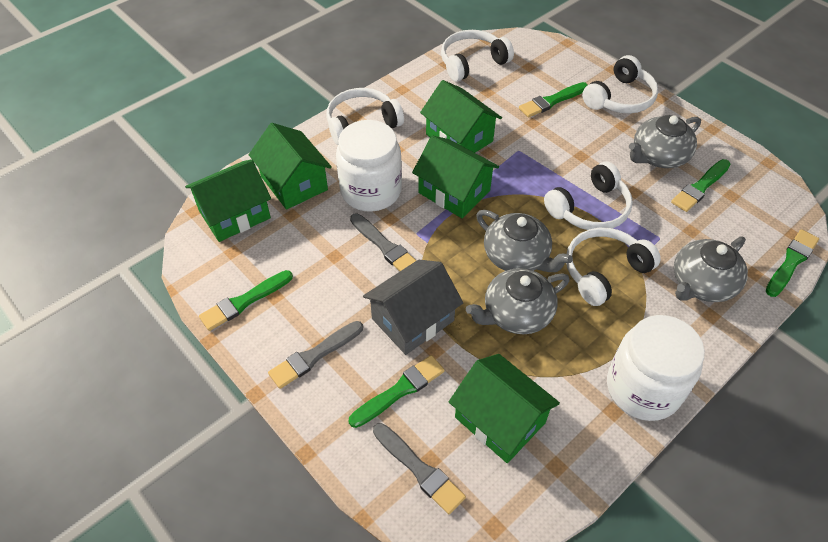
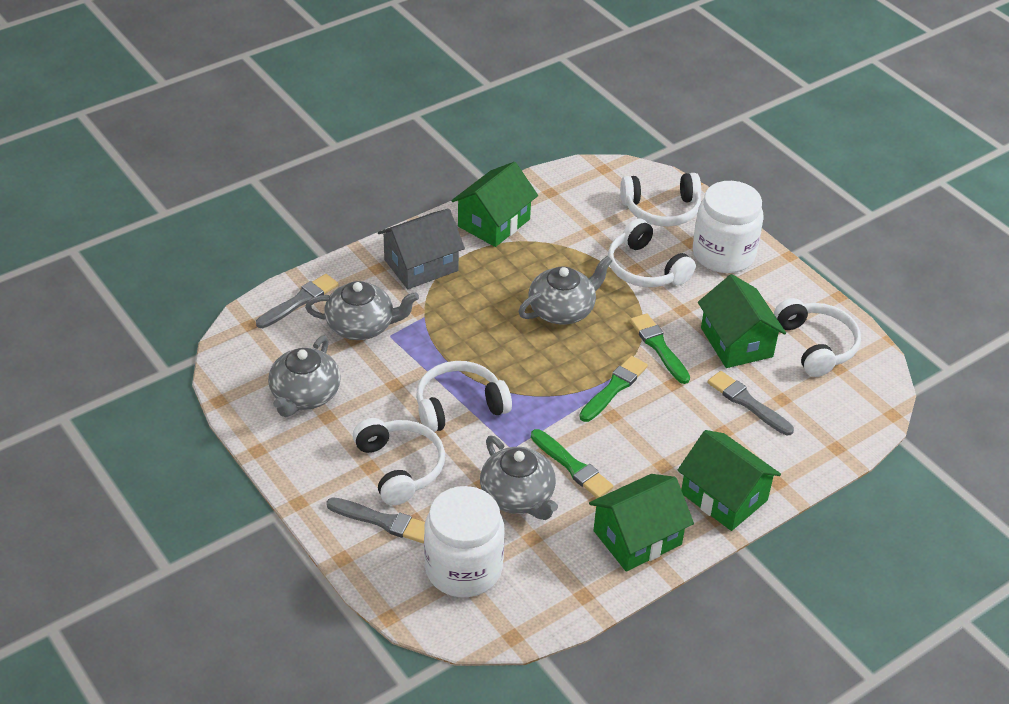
green brush: 5 -> 3
green house: 5 -> 4

